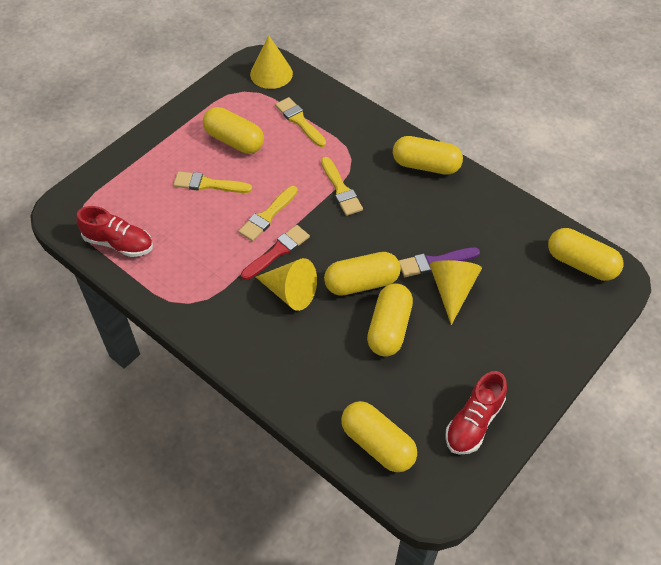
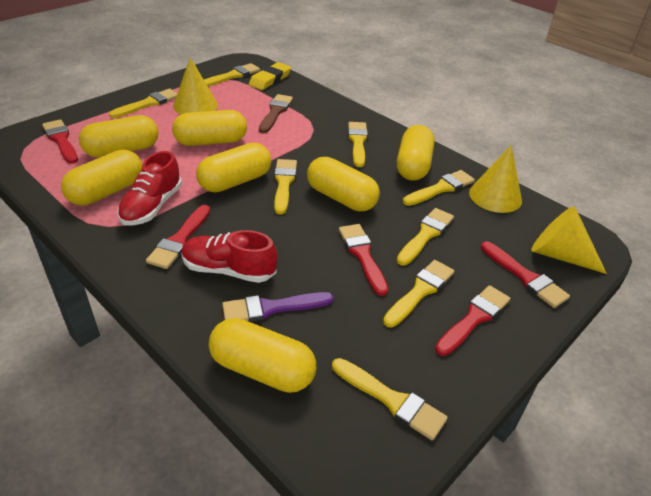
brown brush: 0 -> 1
red brush: 1 -> 5
yellow brush: 4 -> 8
yellow capsule: 6 -> 7
yellow eraser: 0 -> 1

